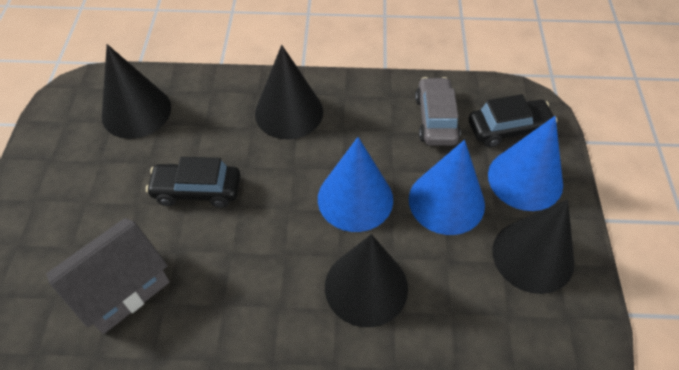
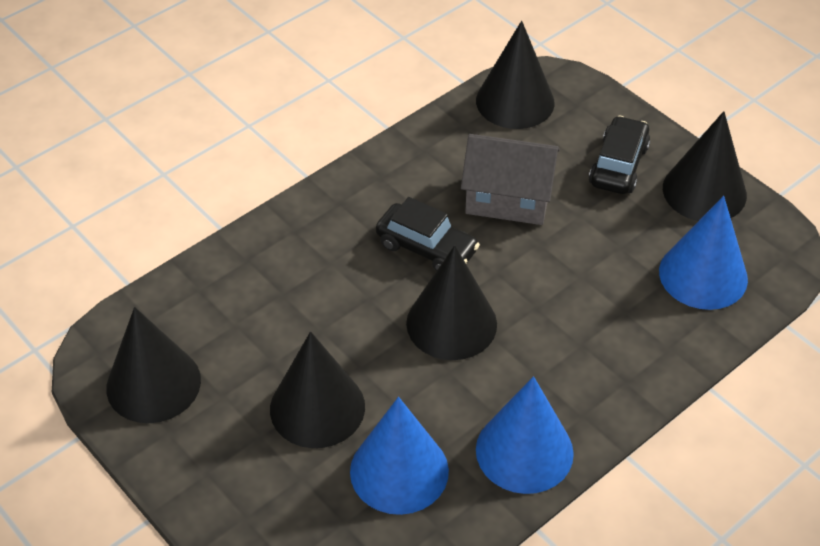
black cone: 4 -> 5
grey car: 1 -> 0

